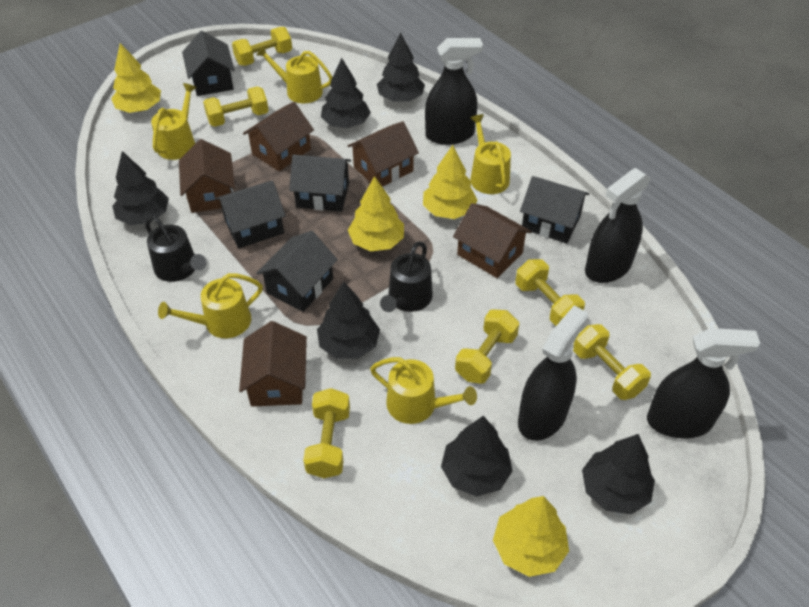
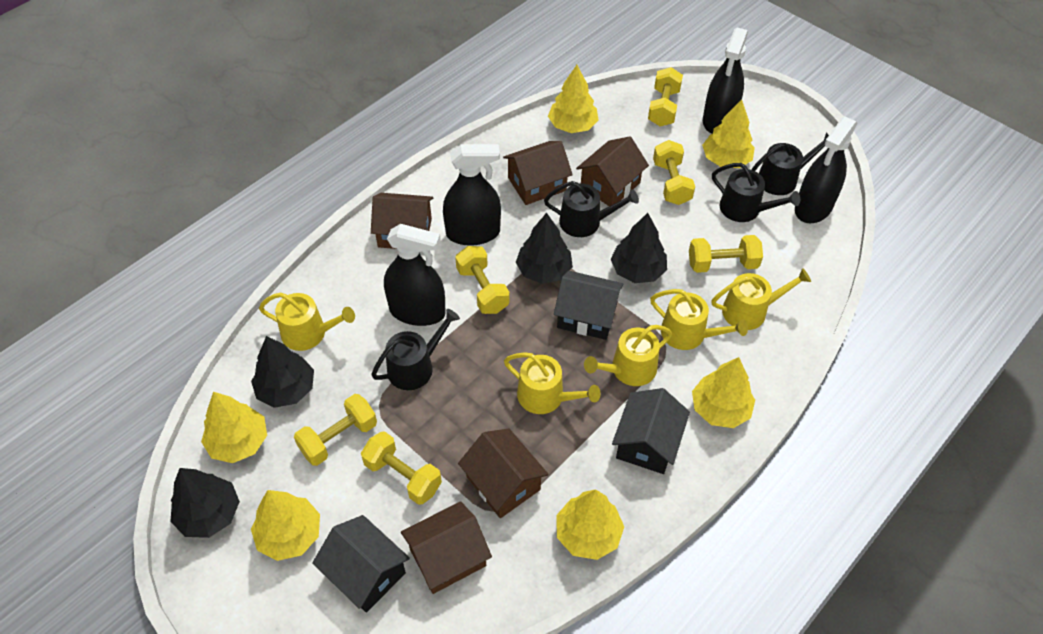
black house: 5 -> 3
black tree: 6 -> 4
black watering can: 2 -> 4
yellow tree: 4 -> 6

